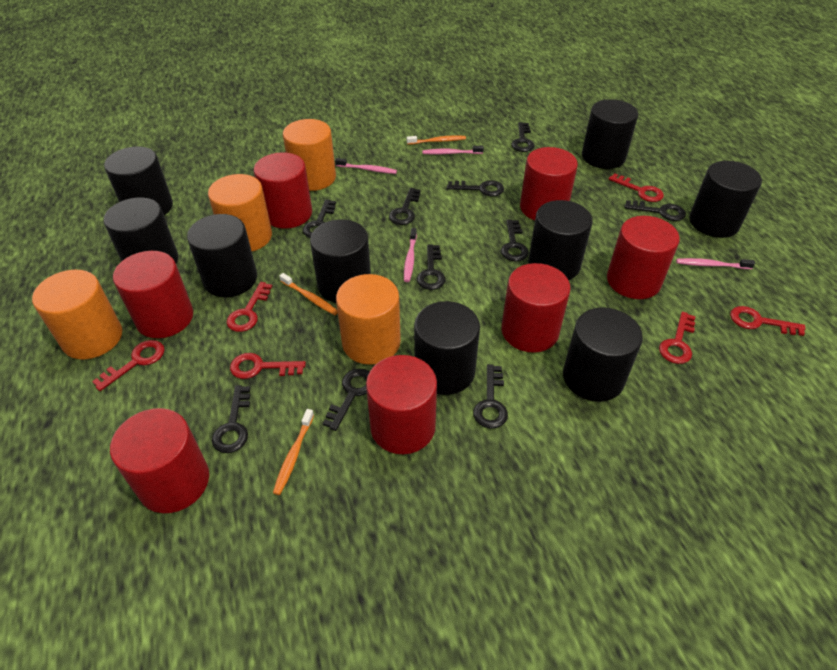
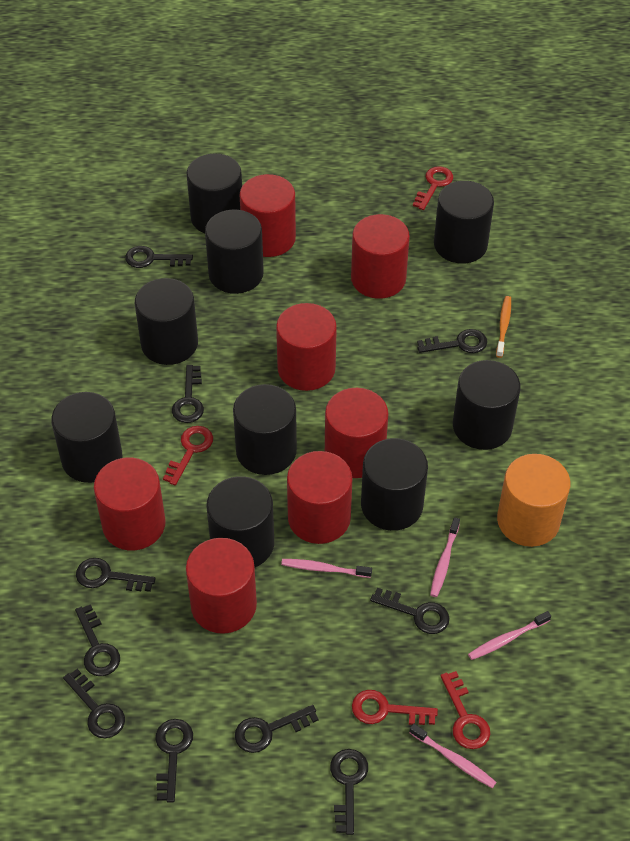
orange cylinder: 4 -> 1
orange toothbrush: 3 -> 1
red key: 6 -> 4

